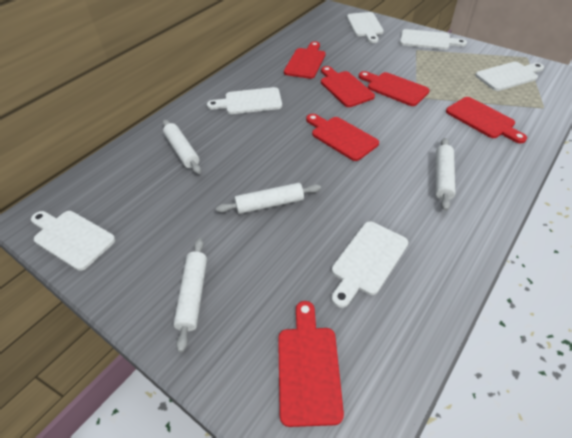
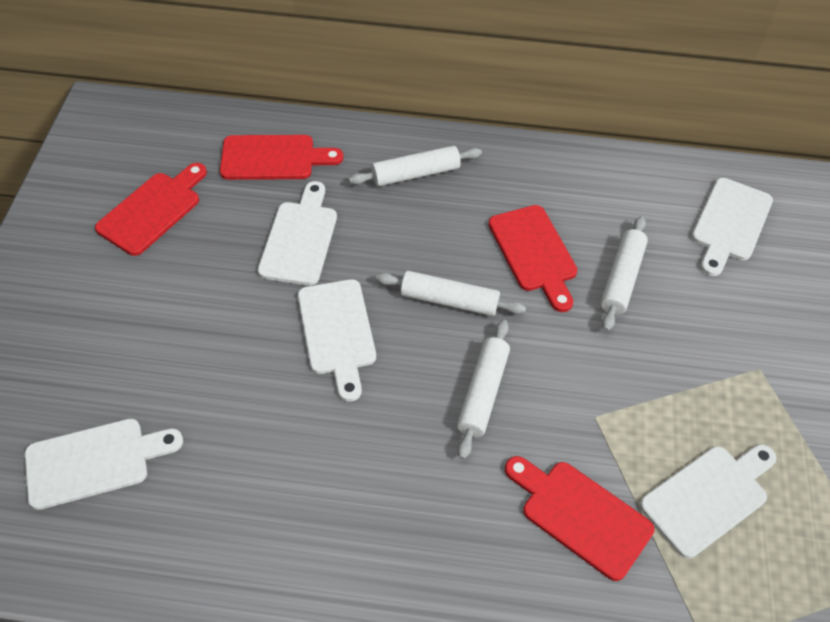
red cutting board: 6 -> 4
white cutting board: 6 -> 5

